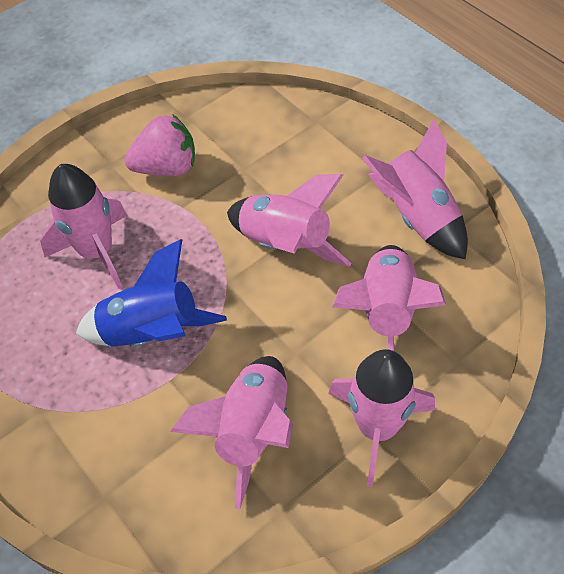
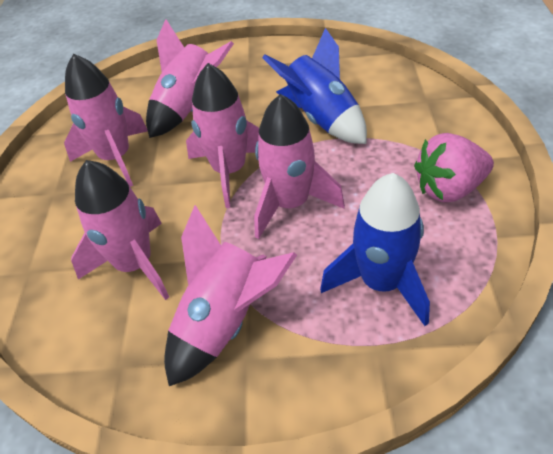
blue rocket: 1 -> 2

